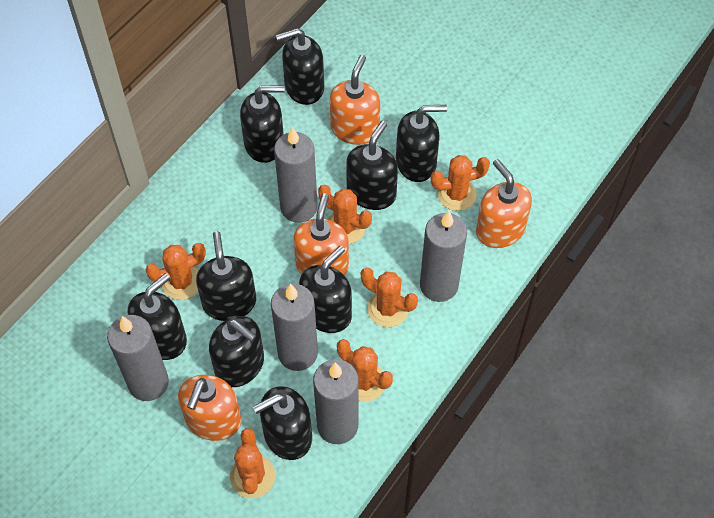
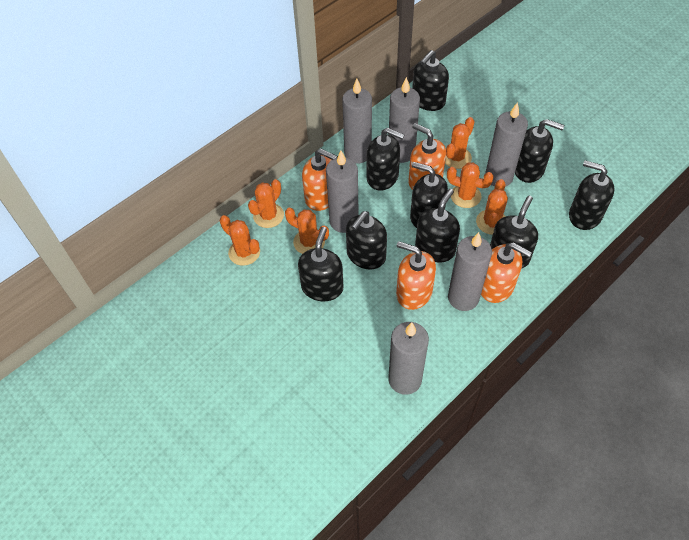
grey candle: 5 -> 6

